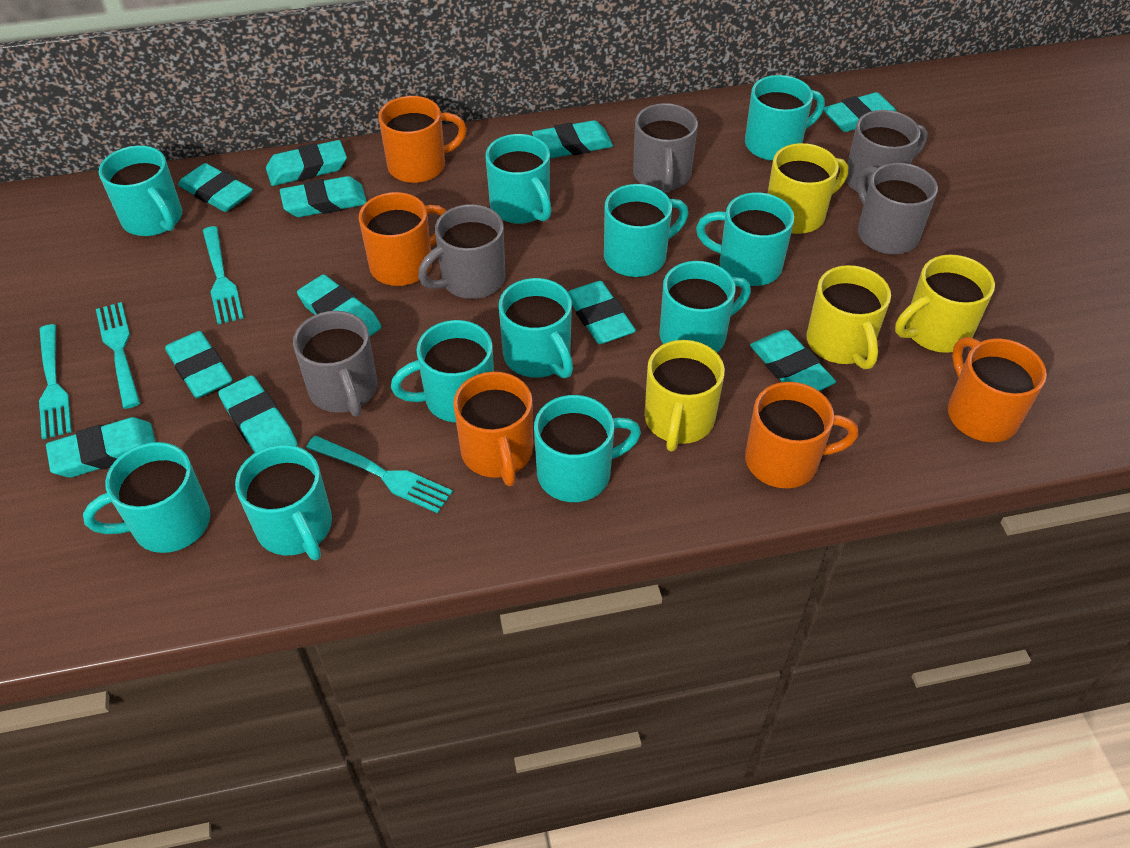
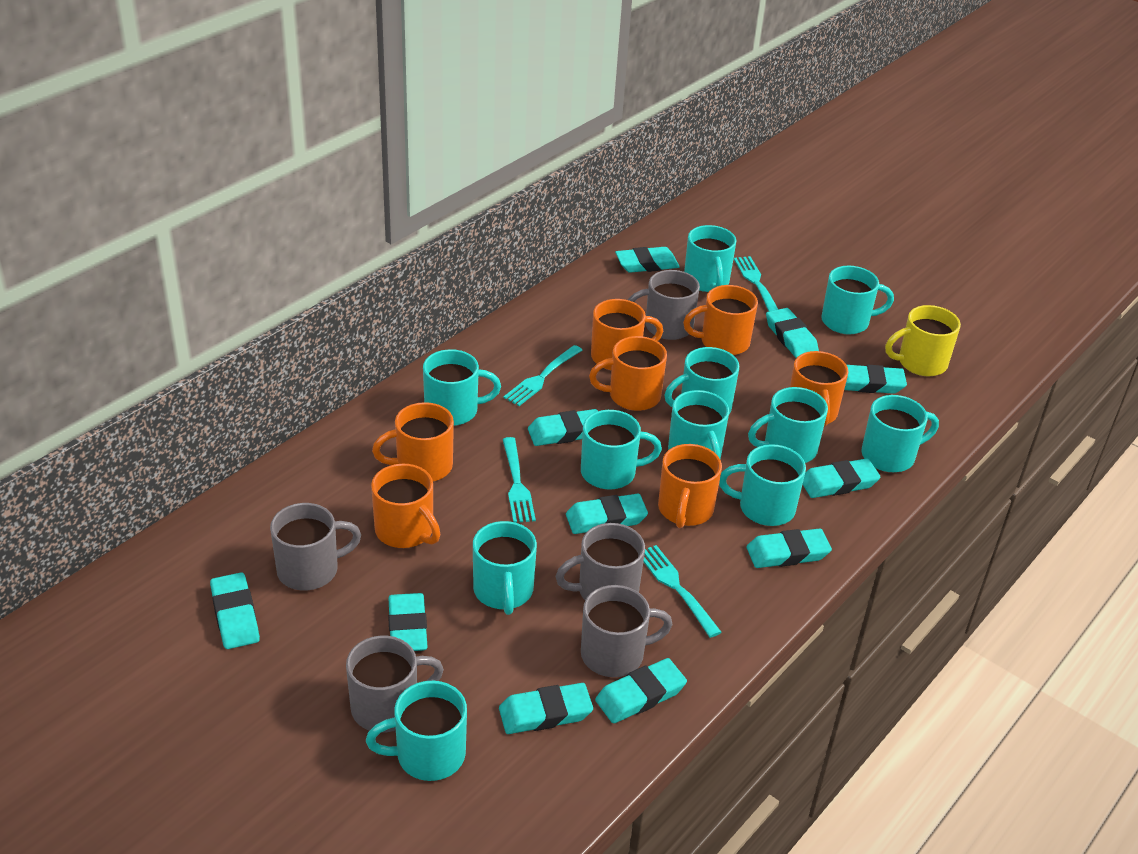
orange mug: 5 -> 7
yellow mug: 4 -> 1

